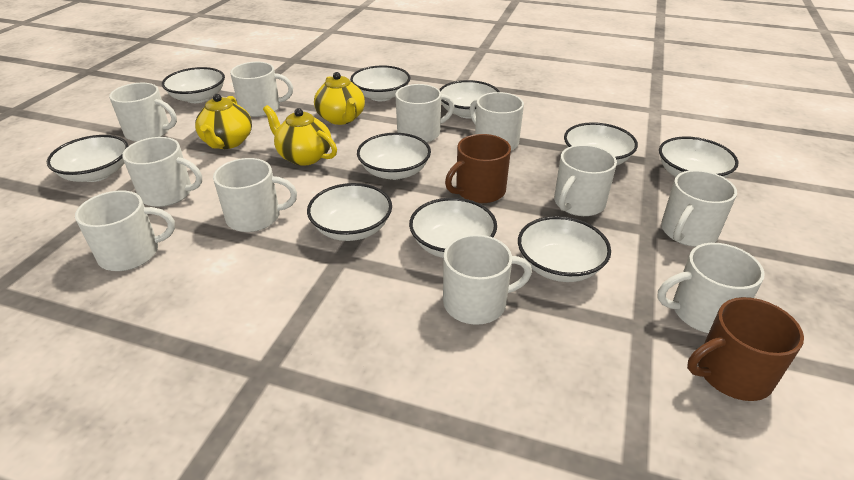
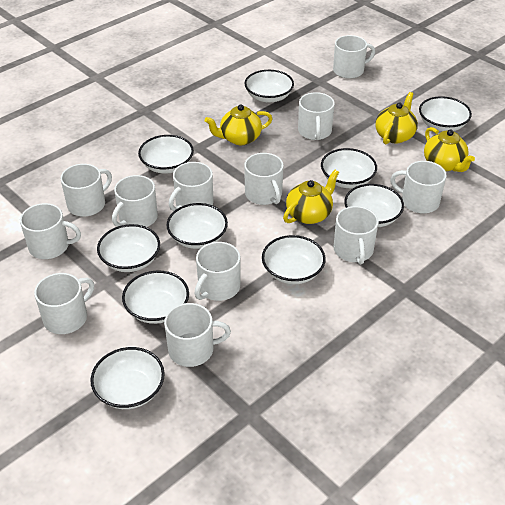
brown mug: 2 -> 0
white mug: 11 -> 12
yellow teapot: 3 -> 4

